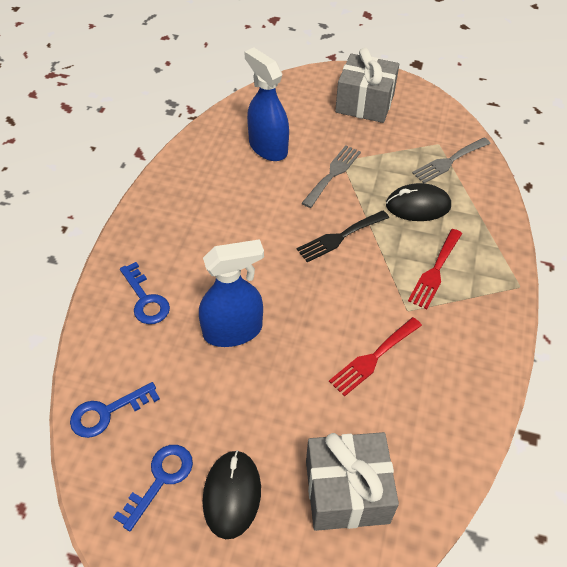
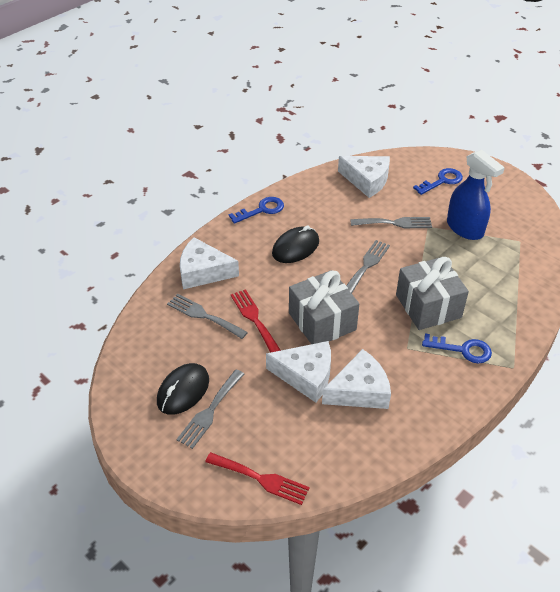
black fork: 1 -> 0
blue spray bottle: 2 -> 1
grey fork: 2 -> 4
white cheese: 0 -> 4

